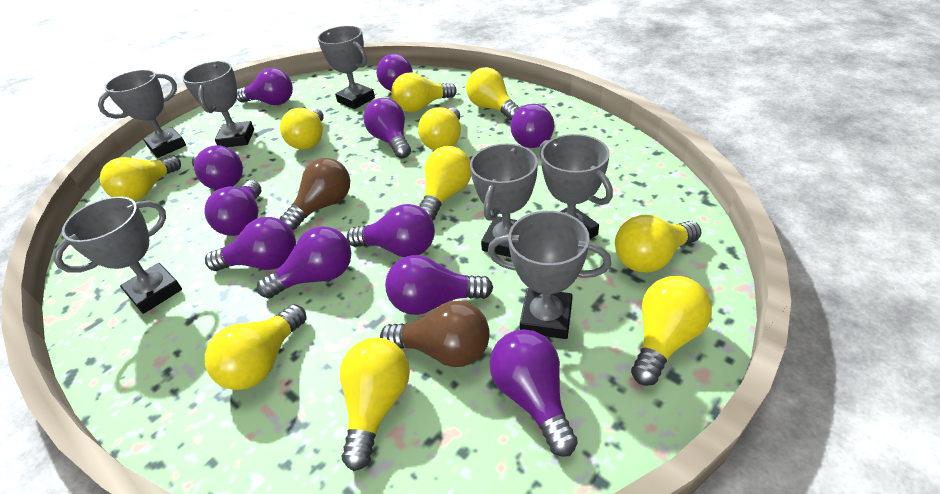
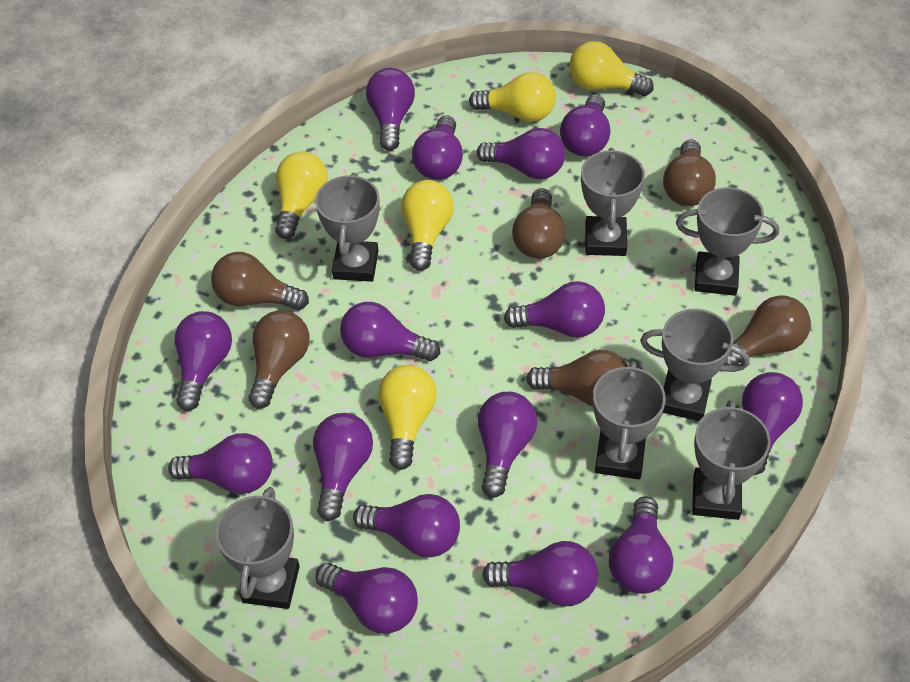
brown light bulb: 2 -> 6
purple light bulb: 11 -> 15
yellow light bulb: 10 -> 5

